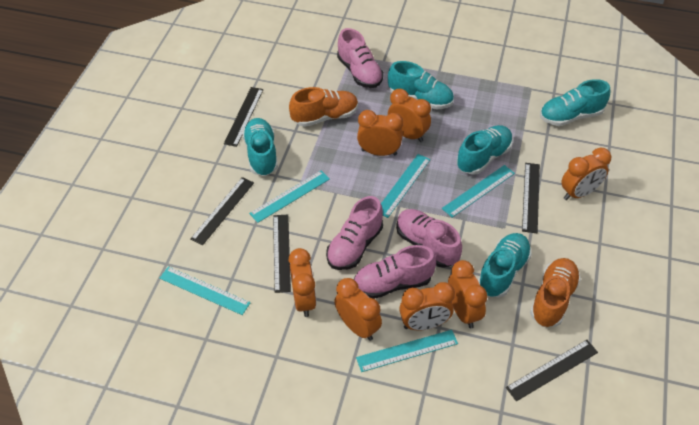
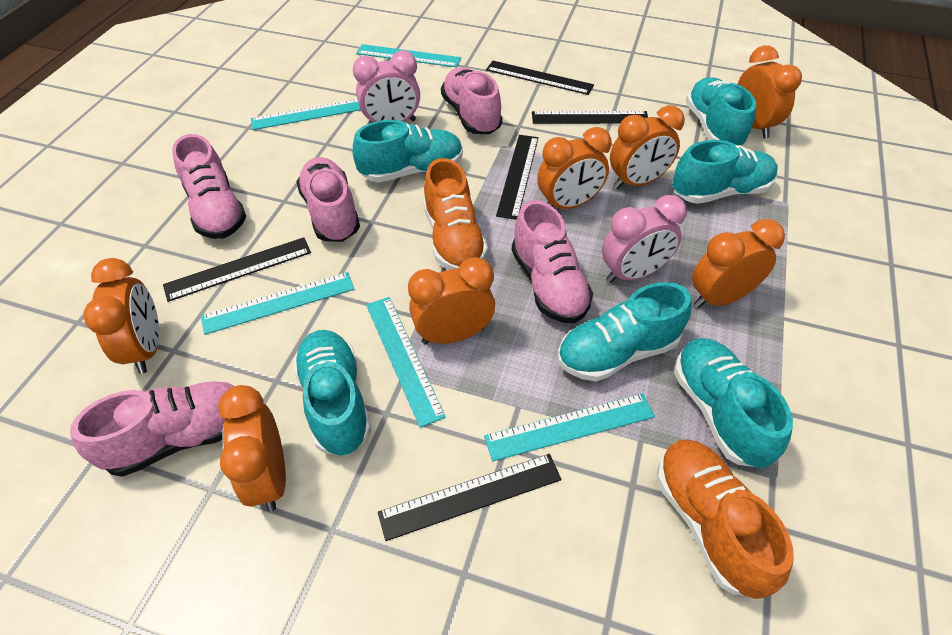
pink clock: 0 -> 2
pink shoe: 4 -> 5
turquoise shoe: 5 -> 6

